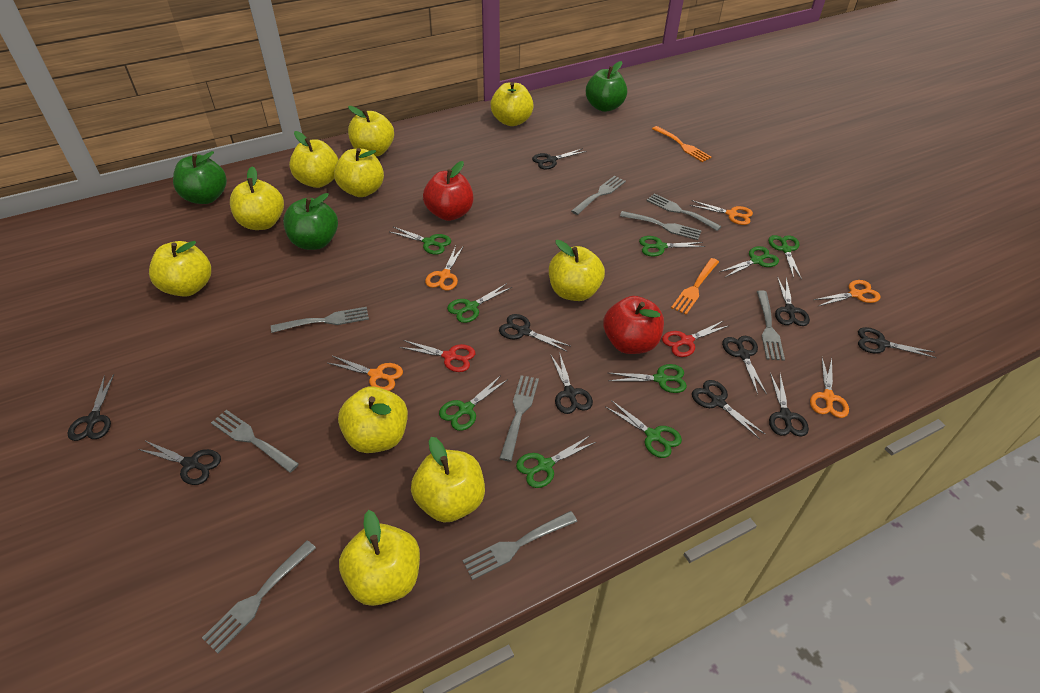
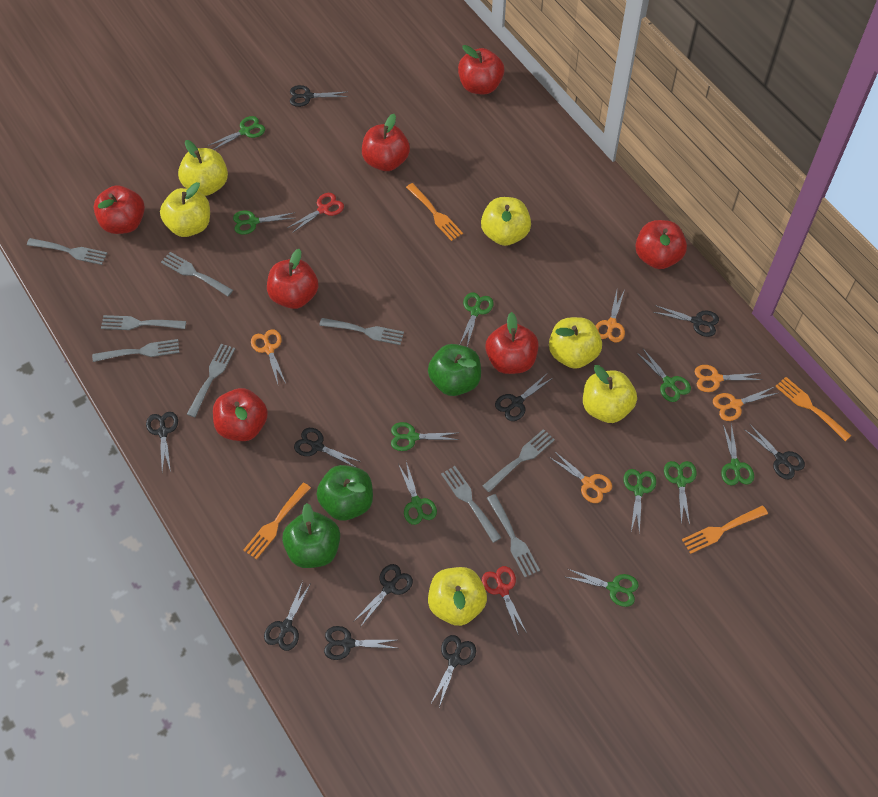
green scissors: 9 -> 10
orange fork: 2 -> 4
red apple: 2 -> 7
yellow apple: 10 -> 6

